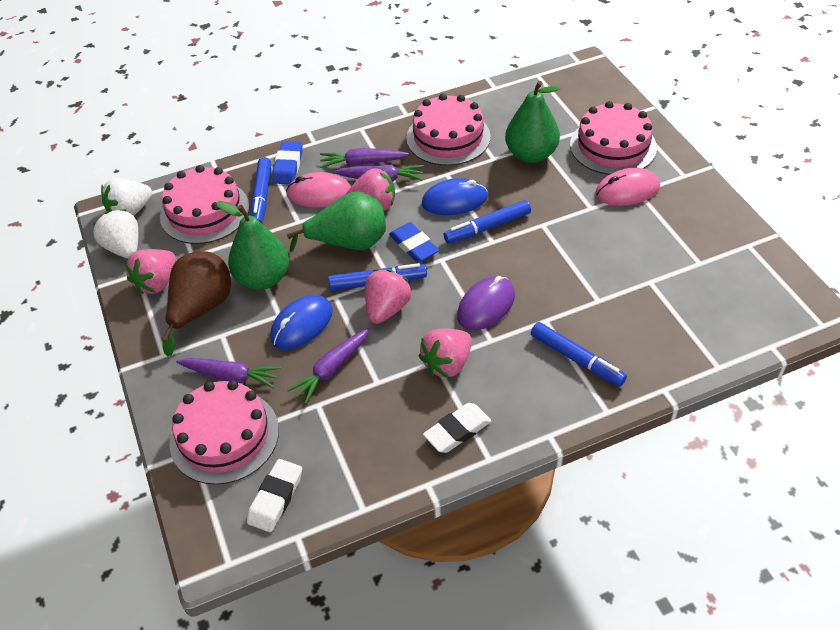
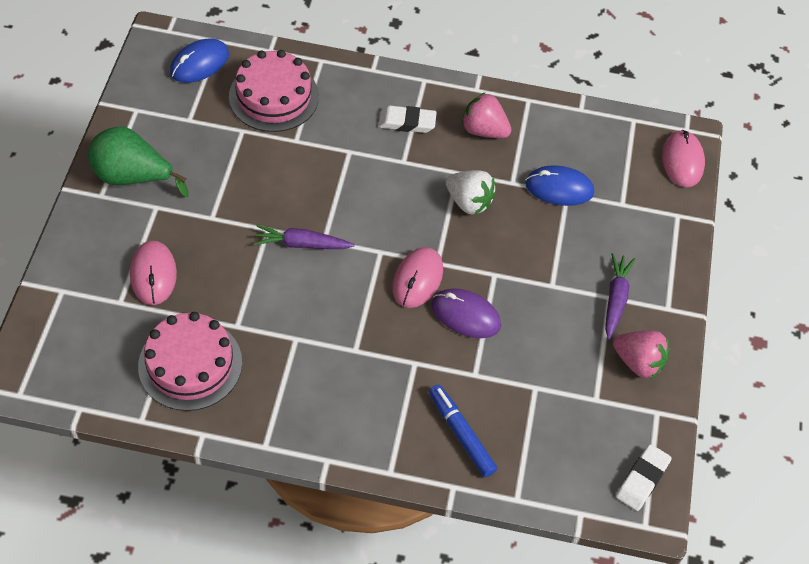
blue eraser: 2 -> 0
blue marker: 4 -> 1
brown pear: 1 -> 0
green pear: 3 -> 1
pink cake: 4 -> 2
pink mouse: 2 -> 3
pink strawberry: 4 -> 2
purple carrot: 4 -> 2
white strawberry: 2 -> 1

